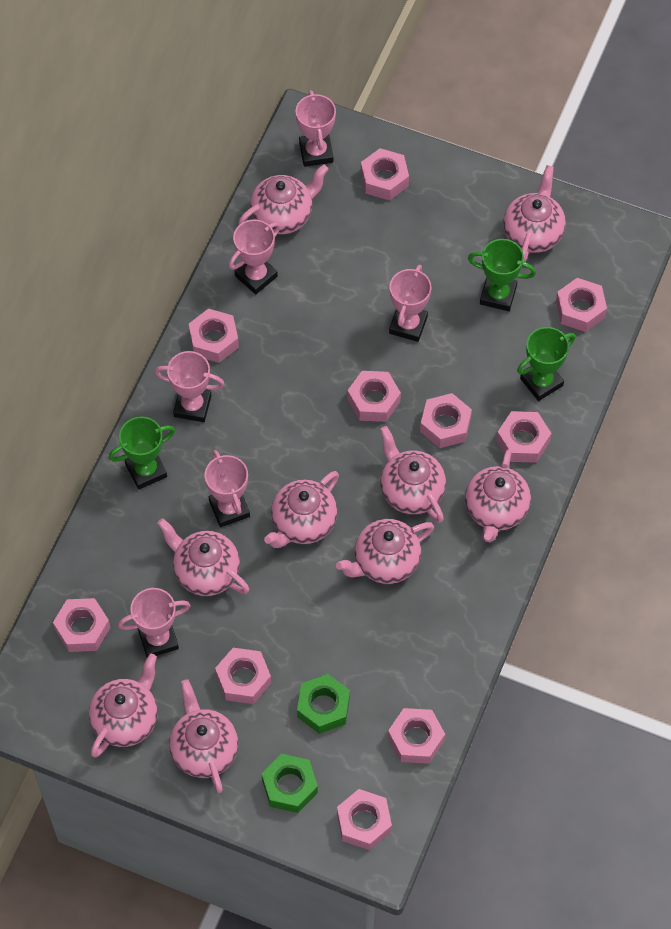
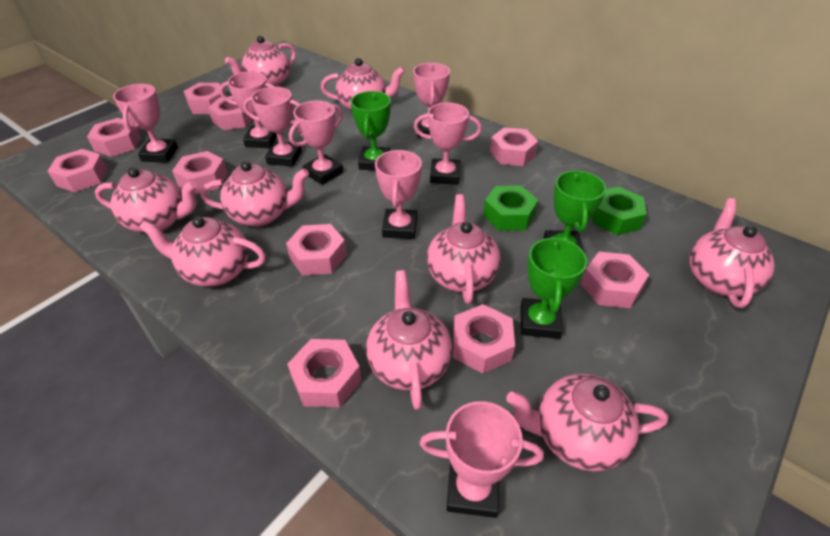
pink trophy: 6 -> 8

